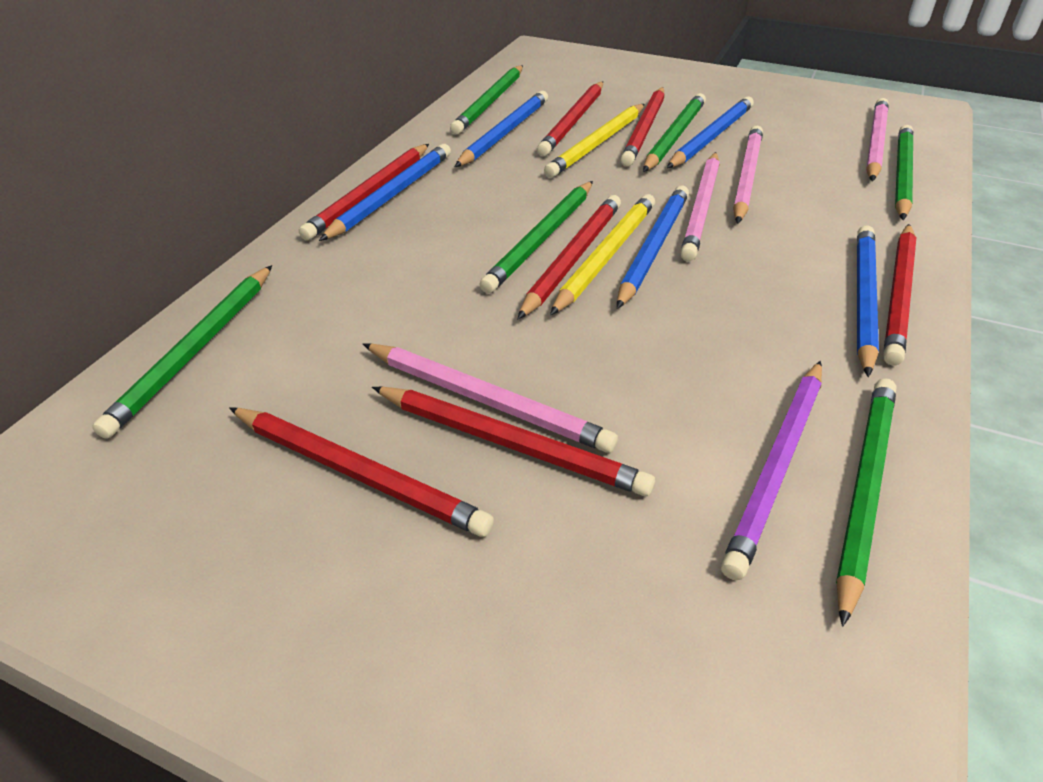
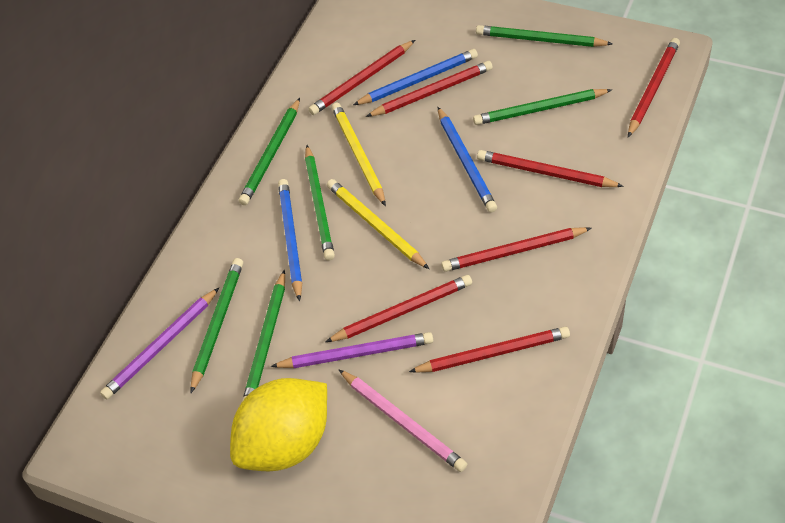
blue pencil: 5 -> 3
pink pencil: 4 -> 1
purple pencil: 1 -> 2
yellow lemon: 0 -> 1

